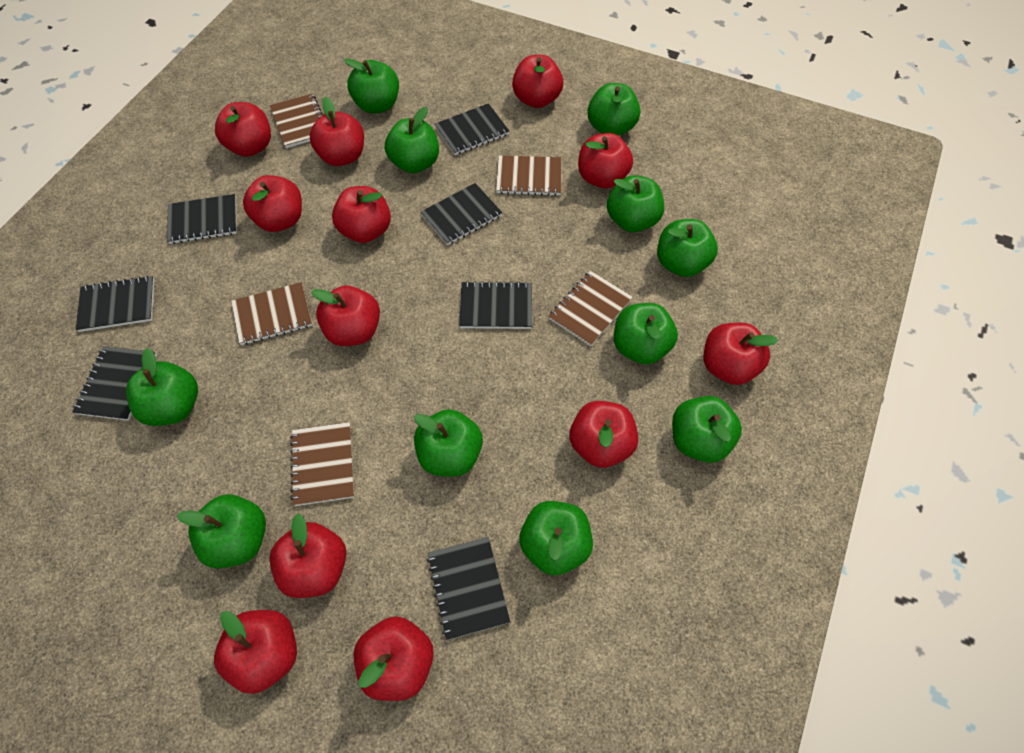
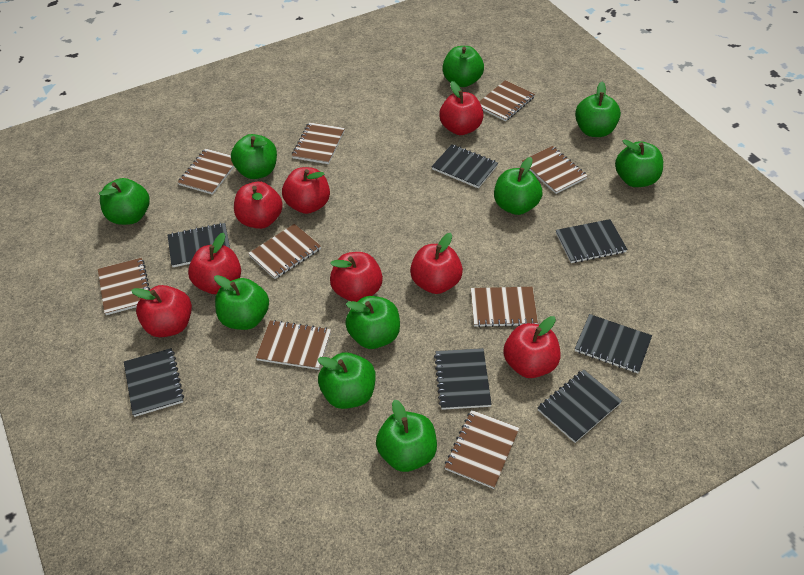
brown notebook: 5 -> 9
green apple: 11 -> 10
red apple: 12 -> 8

